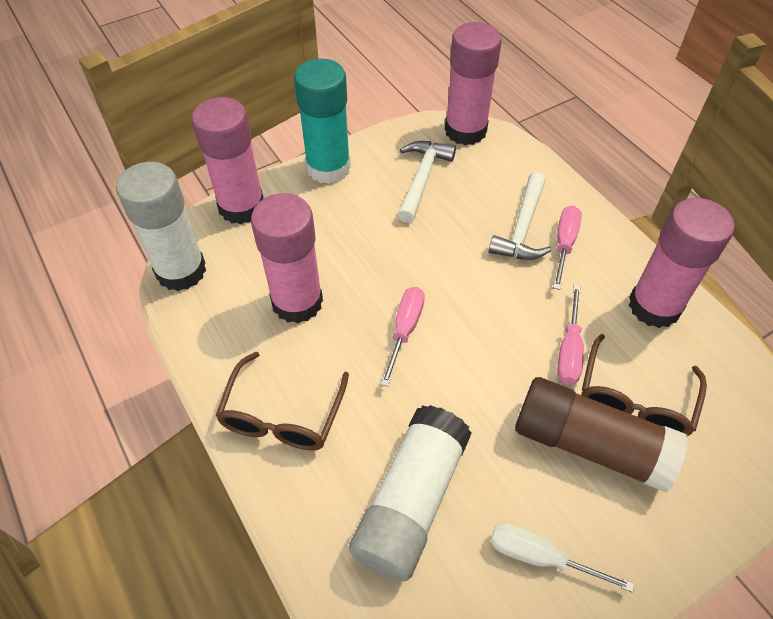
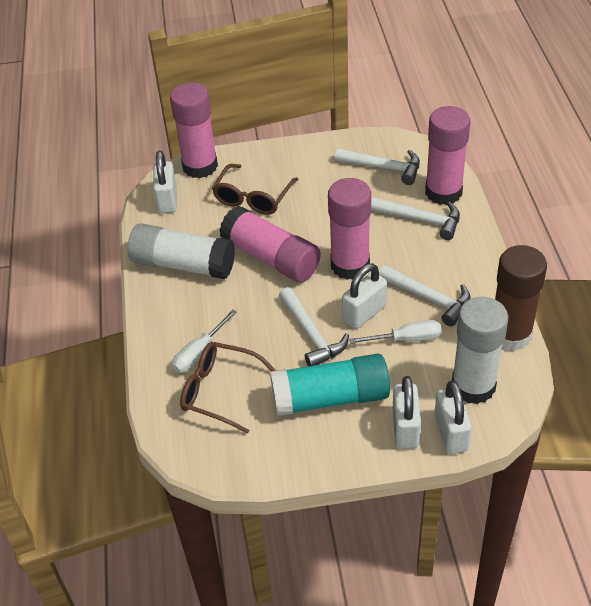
pink screwdriver: 3 -> 0
white hammer: 2 -> 4
white padlock: 0 -> 4
white screwdriver: 1 -> 2

